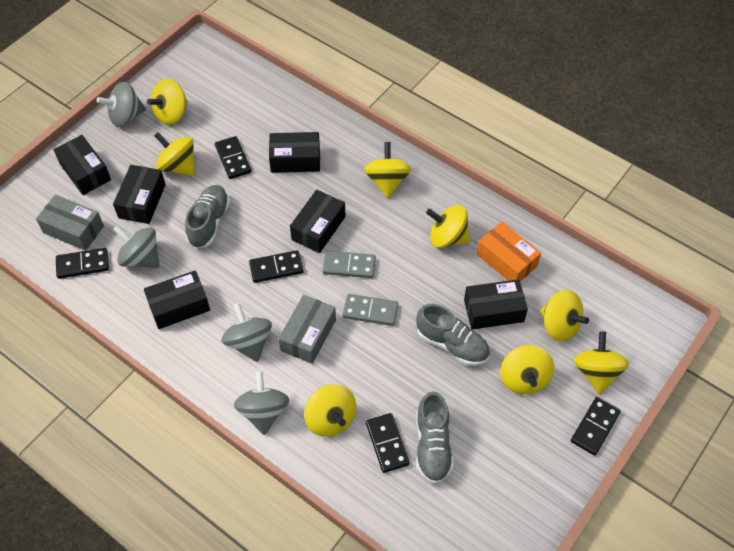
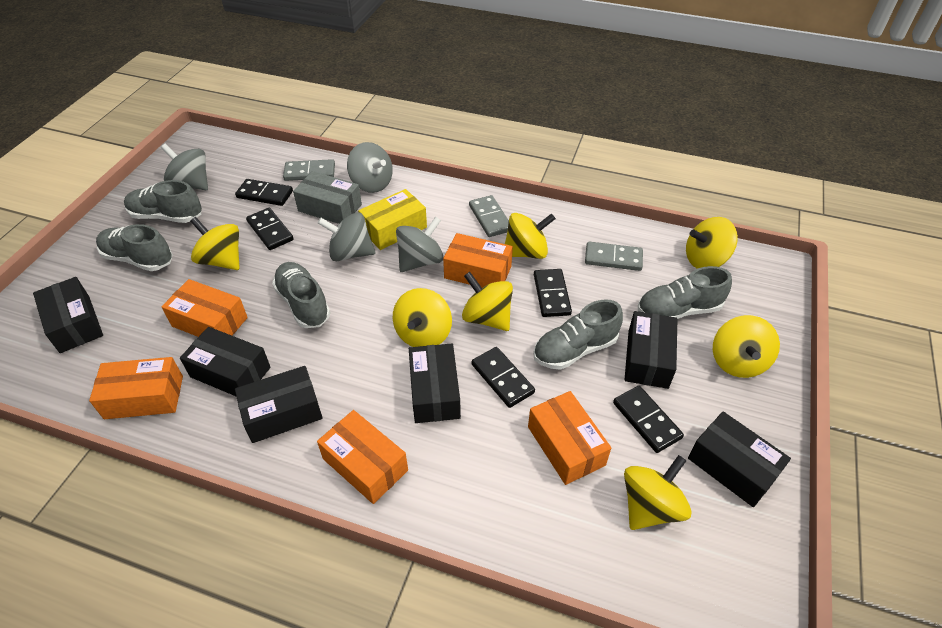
grey box: 2 -> 1
grey domino: 2 -> 3
grey shoe: 3 -> 5
orange box: 1 -> 5
yellow box: 0 -> 1
yellow spinning top: 8 -> 7

